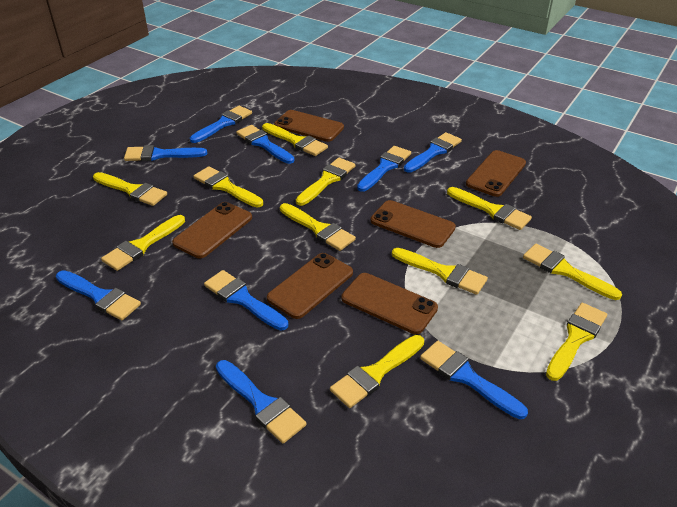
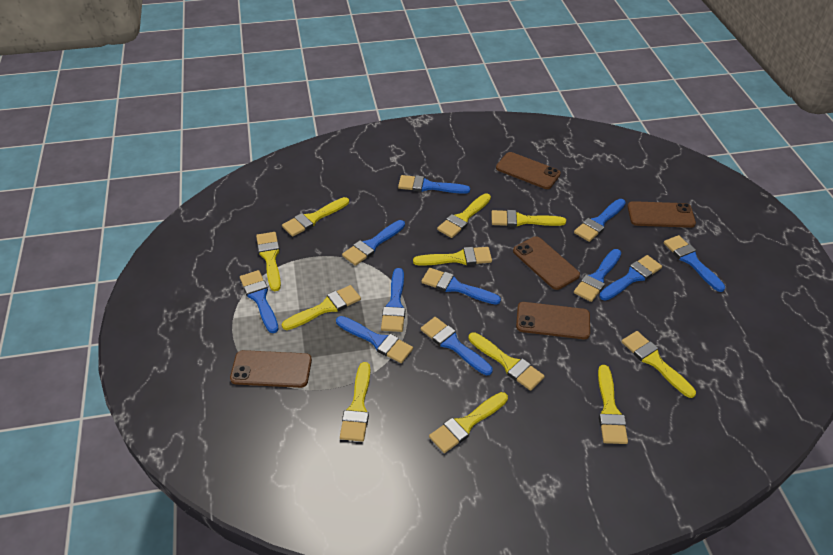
blue brush: 9 -> 11
brown phone: 6 -> 5

